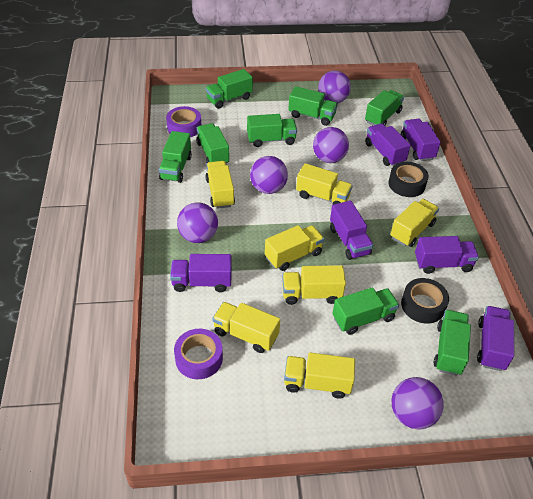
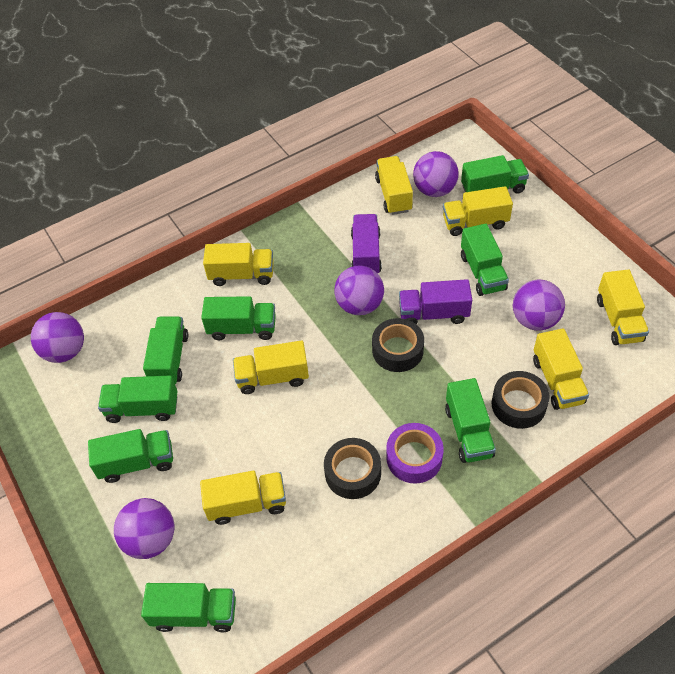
black tape: 2 -> 3
purple tape: 2 -> 1
purple truck: 6 -> 2

